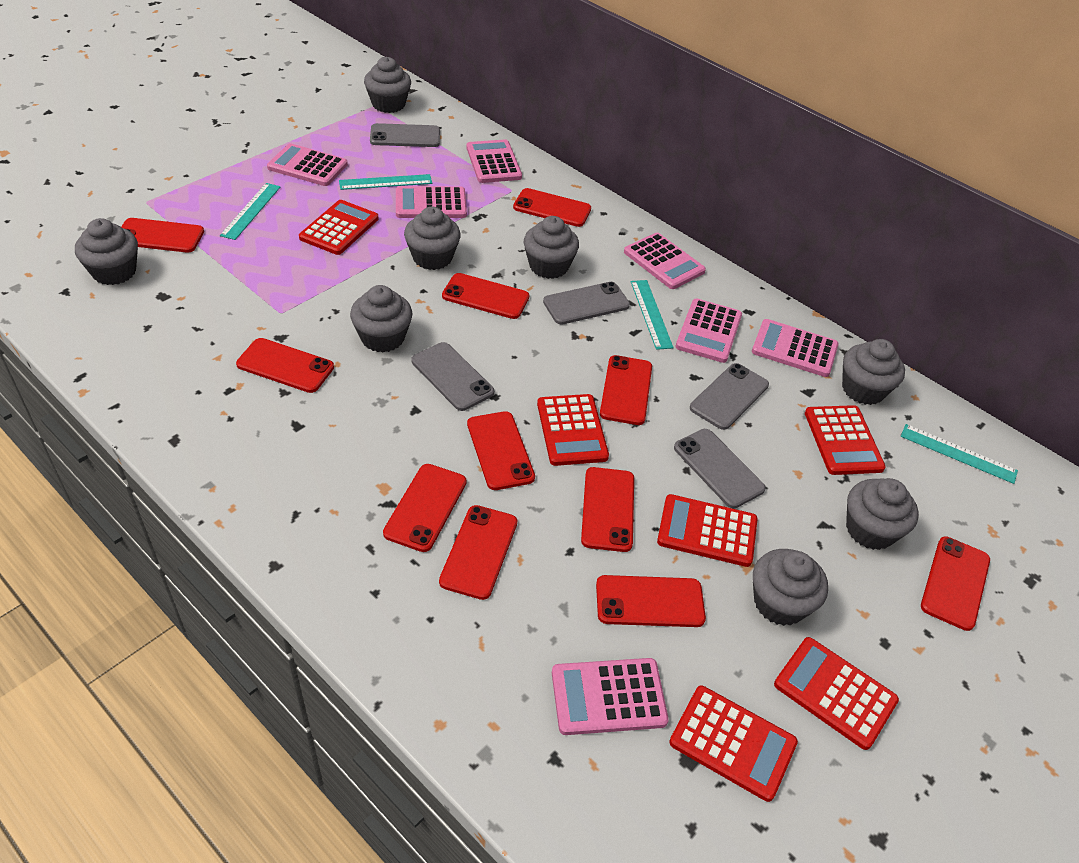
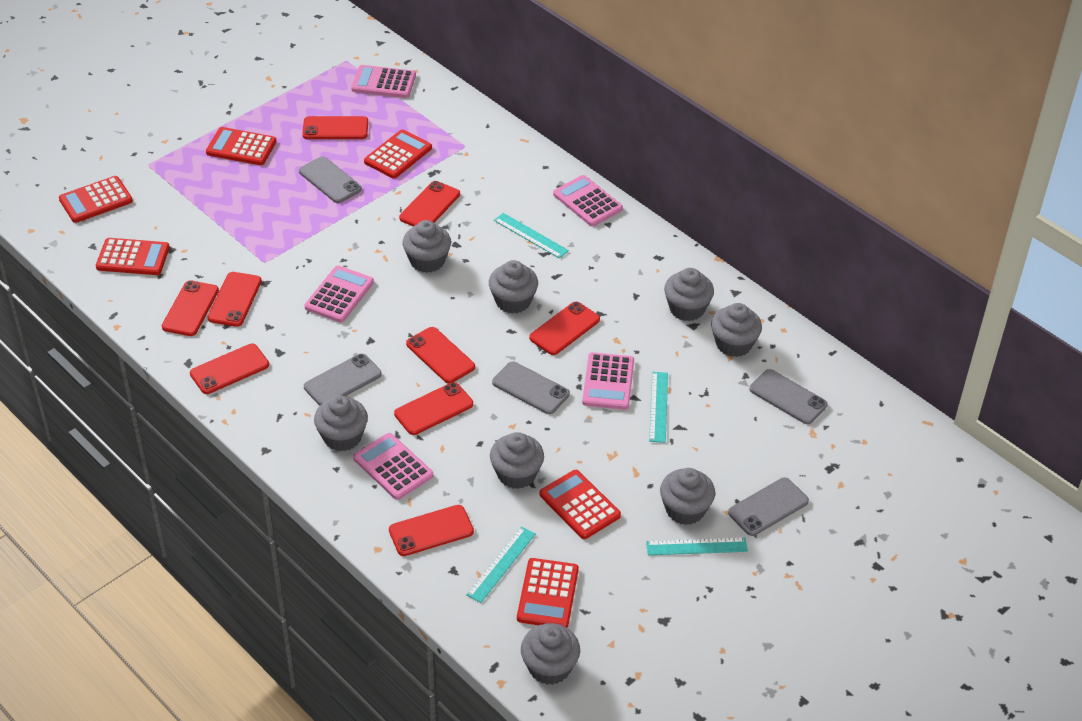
pink calculator: 7 -> 5
red phone: 11 -> 9

